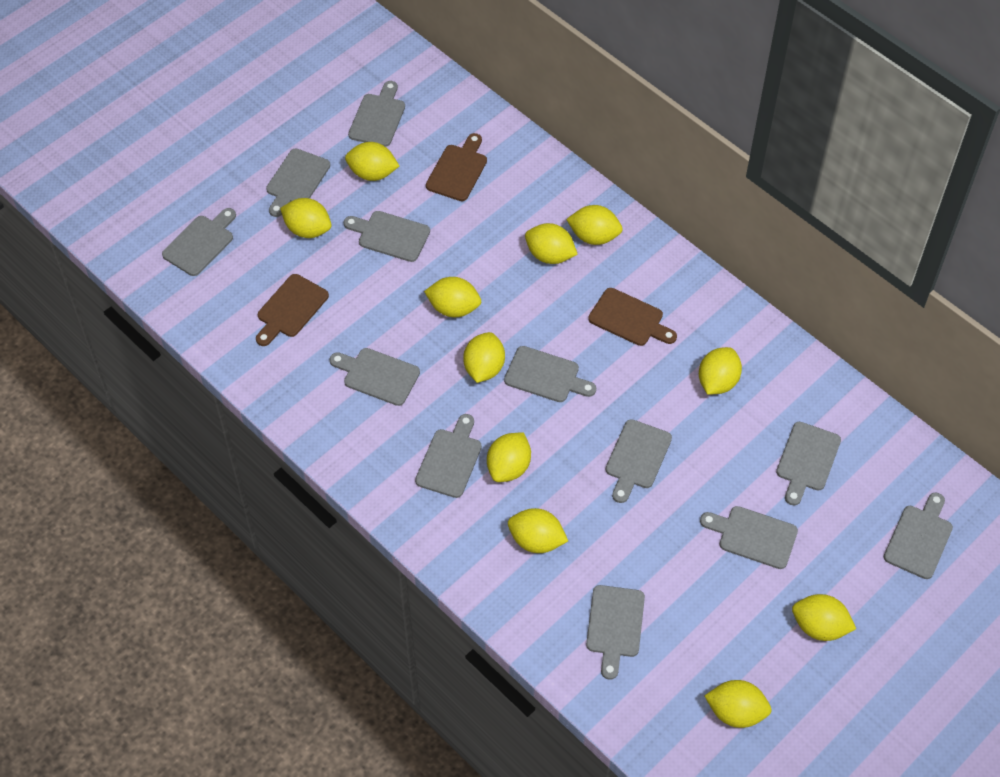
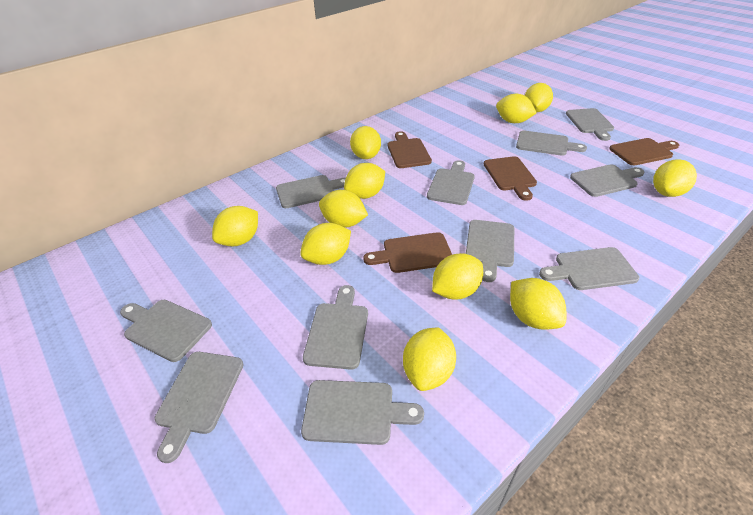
brown cutting board: 3 -> 4
grey cutting board: 12 -> 11

